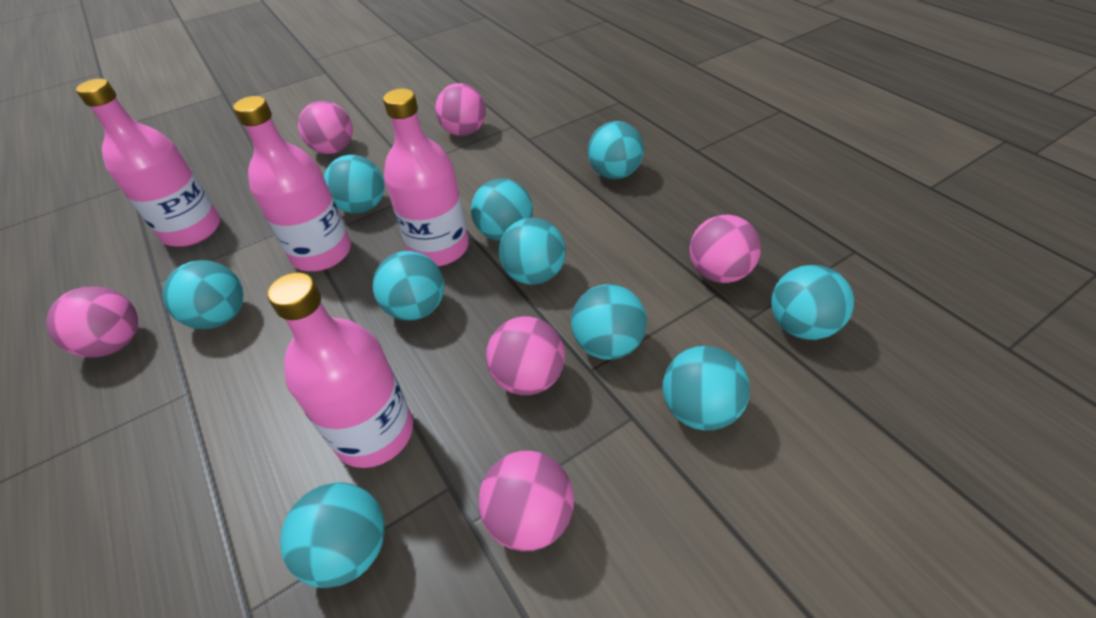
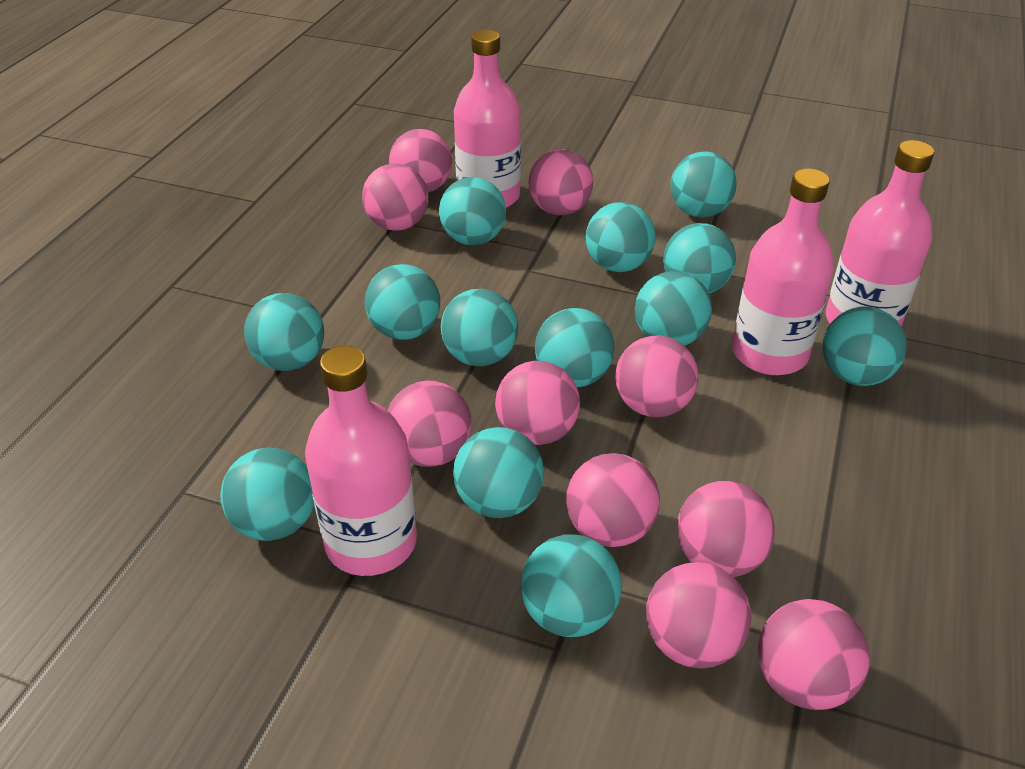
pink ball: 6 -> 10
turquoise ball: 10 -> 13

